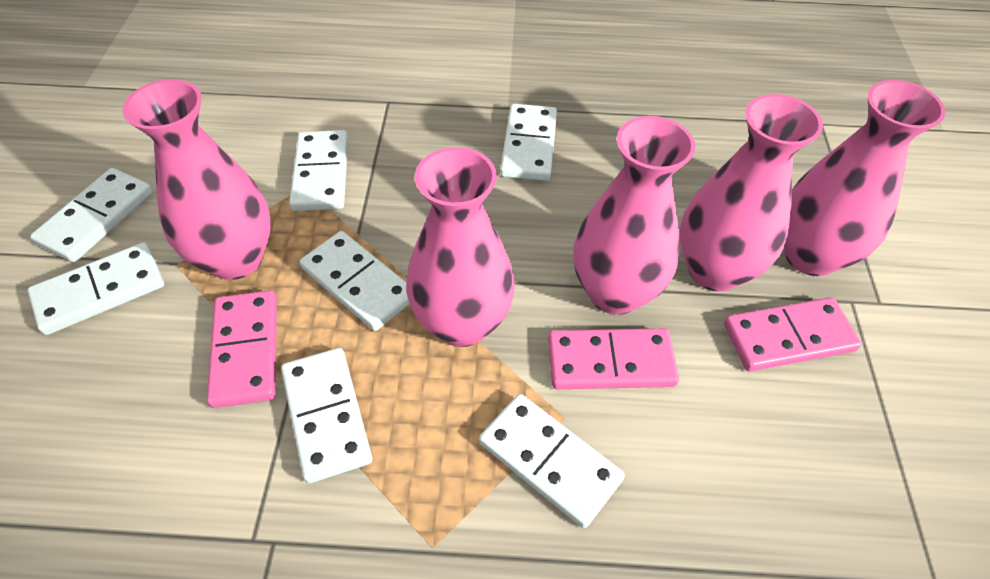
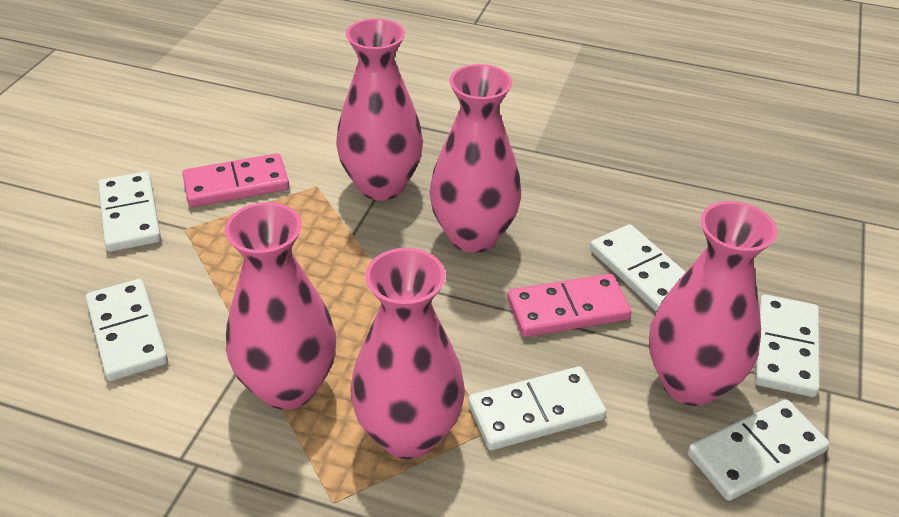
pink domino: 3 -> 2
white domino: 7 -> 6

